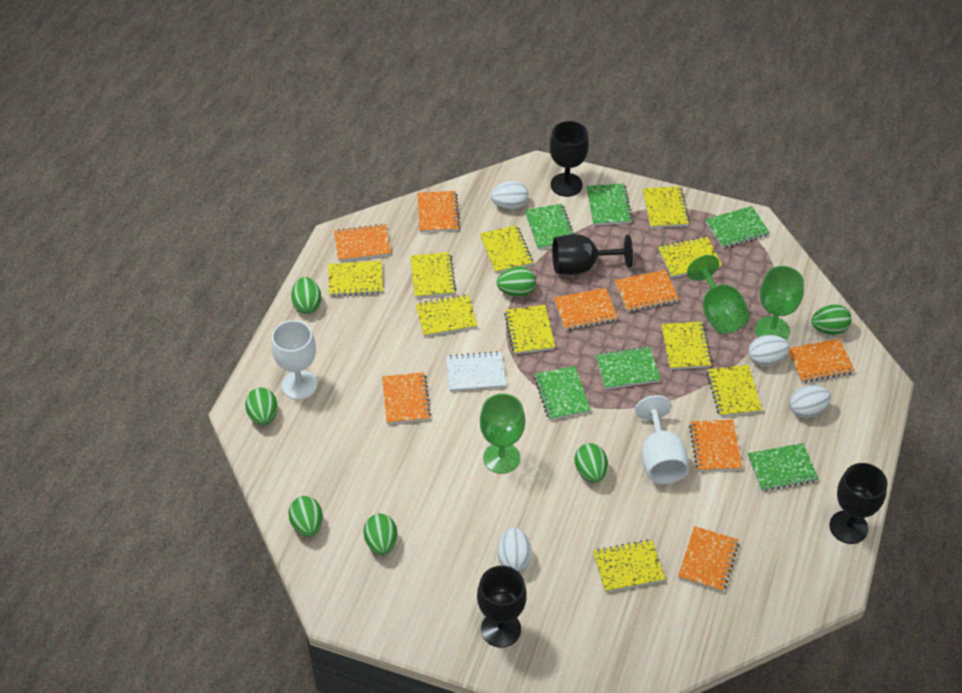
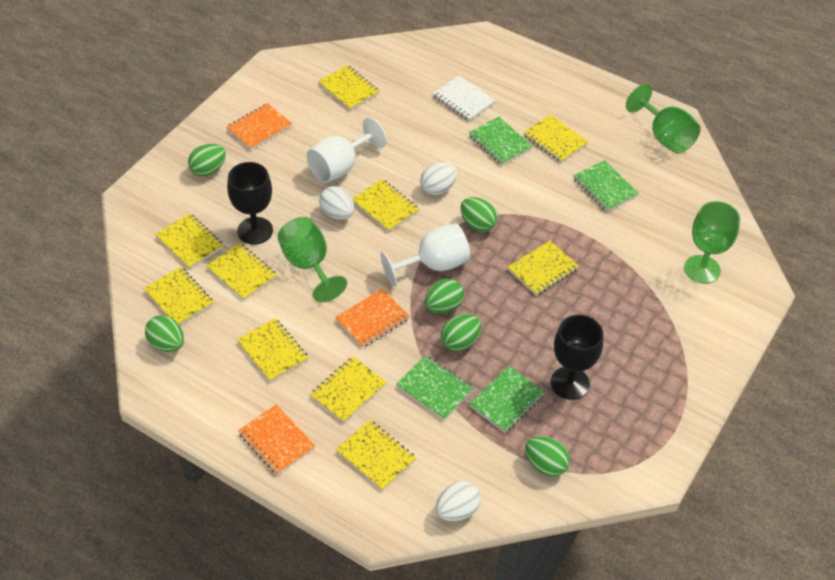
black goblet: 4 -> 2
green egg: 7 -> 6
green notebook: 6 -> 4
orange notebook: 8 -> 3
white egg: 4 -> 3

